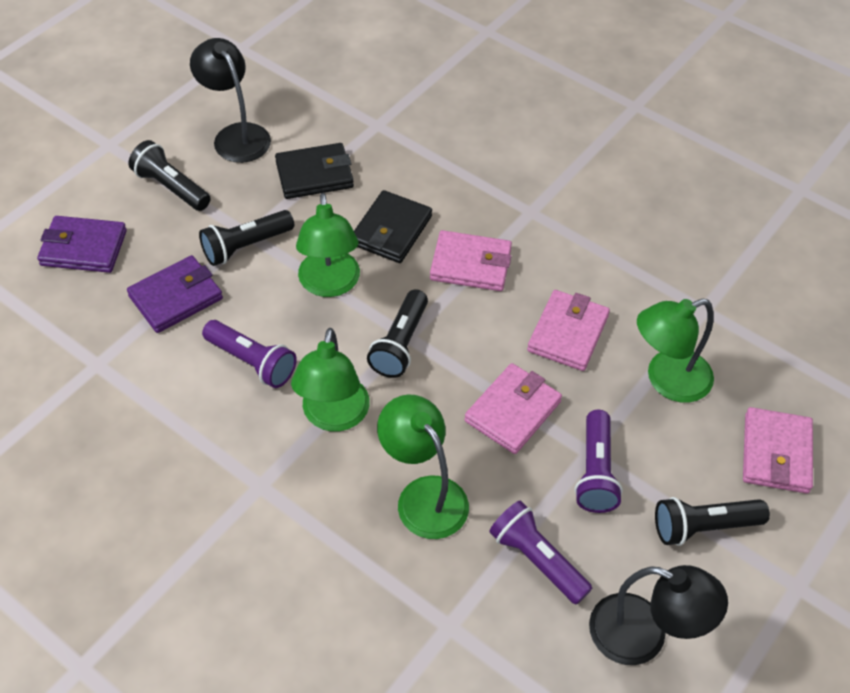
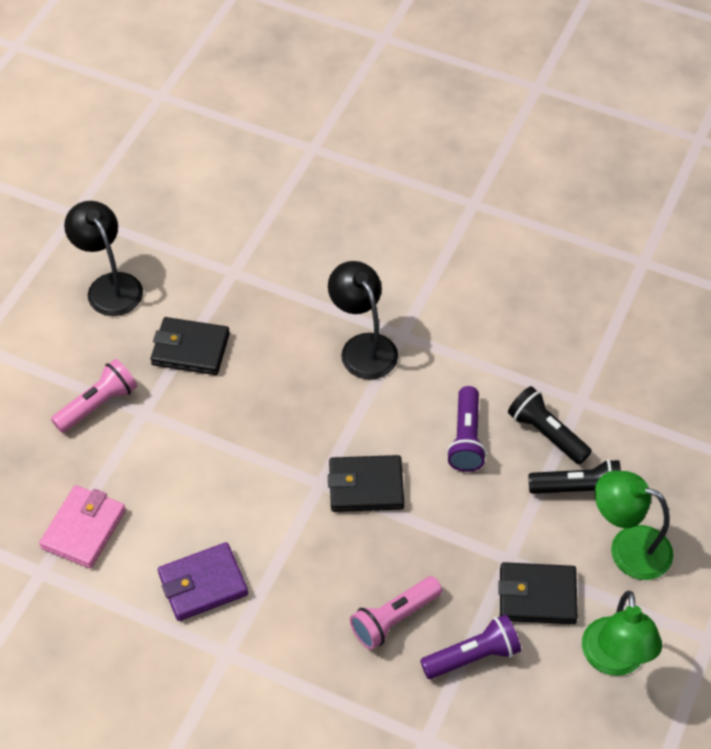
black flashlight: 4 -> 2
black wallet: 2 -> 3
green lamp: 4 -> 2
pink flashlight: 0 -> 2
pink wallet: 4 -> 1
purple flashlight: 3 -> 2
purple wallet: 2 -> 1

